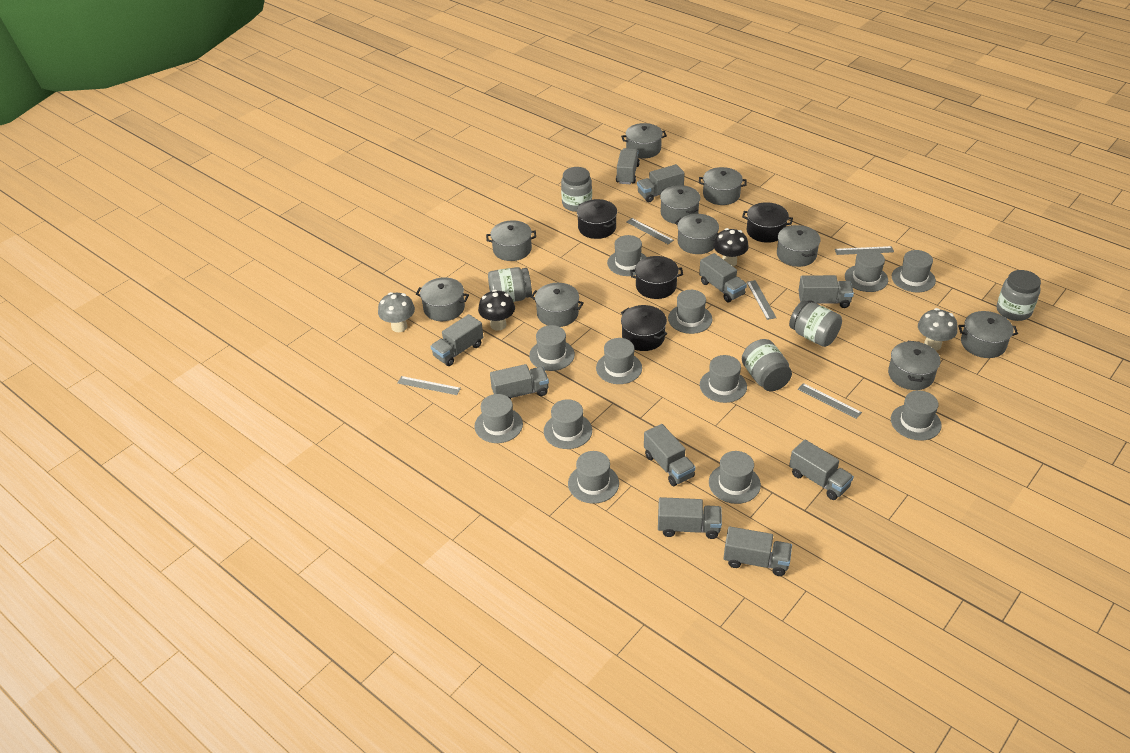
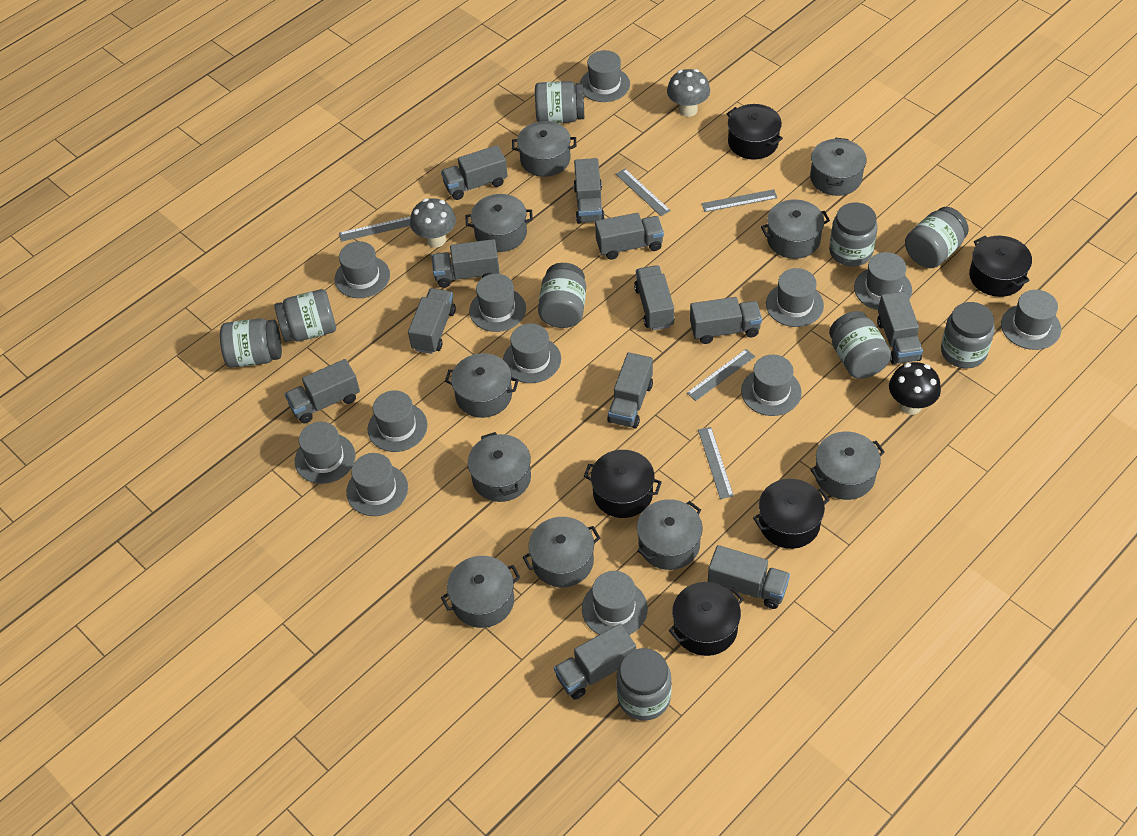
black mushroom: 2 -> 1
black pot: 4 -> 5
grey jar: 5 -> 9
grey truck: 10 -> 12

